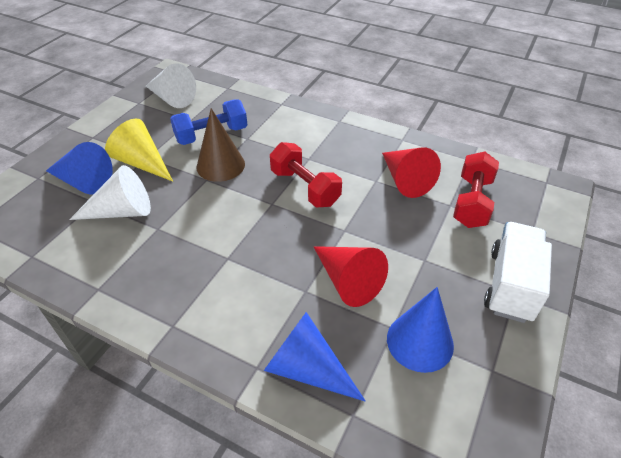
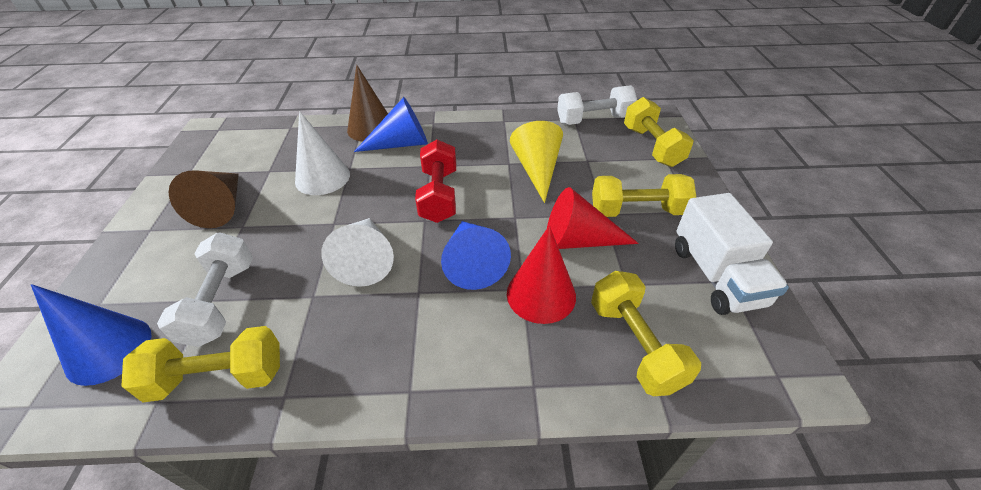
blue dumbbell: 1 -> 0
brown cone: 1 -> 2
red dumbbell: 2 -> 1
white dumbbell: 0 -> 2
yellow dumbbell: 0 -> 4

